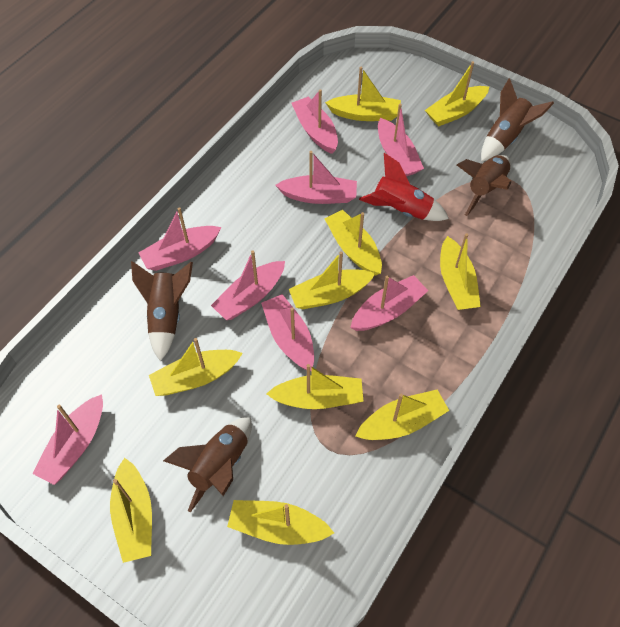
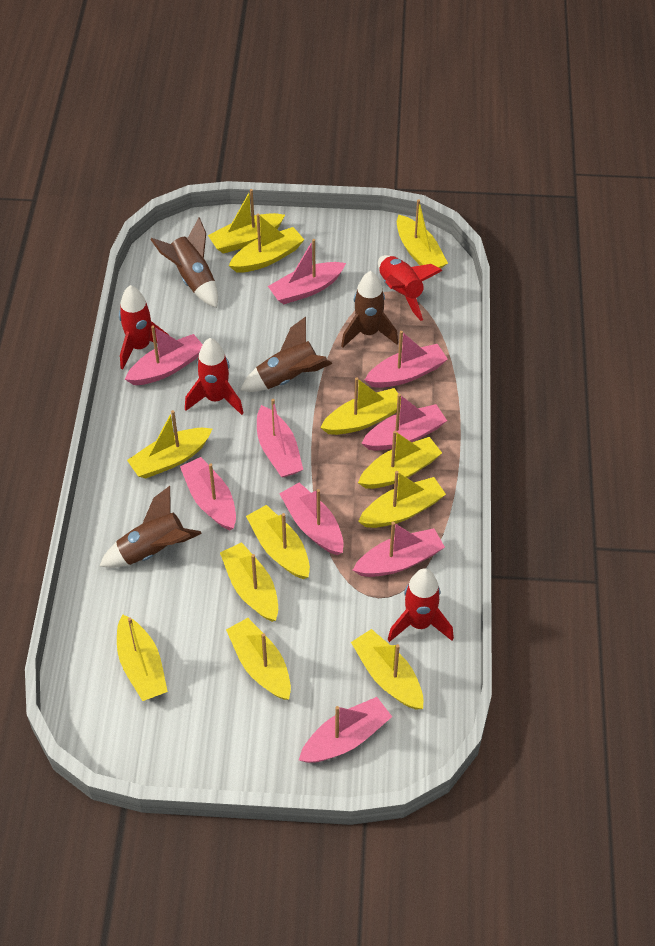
pink boat: 8 -> 9
red rocket: 1 -> 4
yellow boat: 10 -> 12

